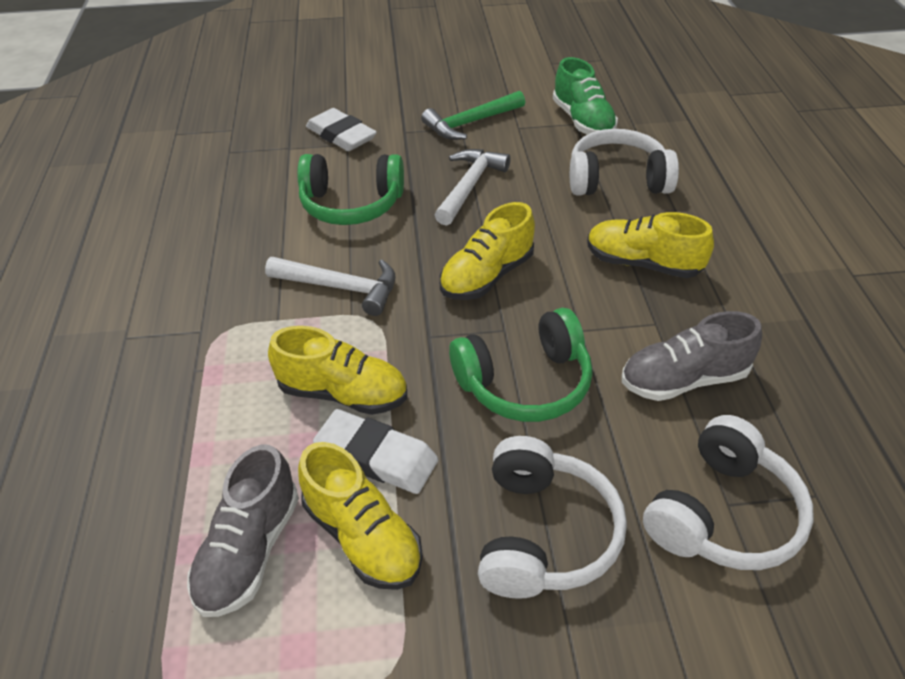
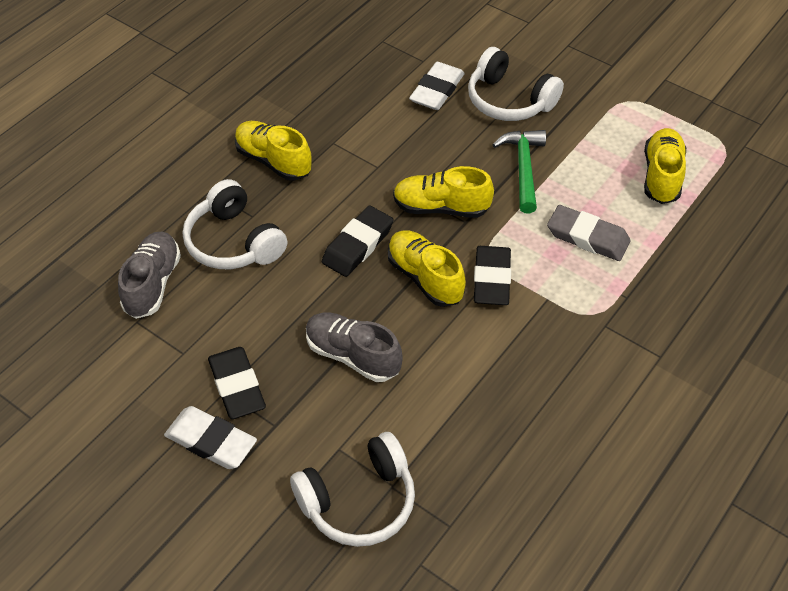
black eraser: 0 -> 3
green headphones: 2 -> 0
green shoe: 1 -> 0
grey eraser: 0 -> 1
white hammer: 2 -> 0

